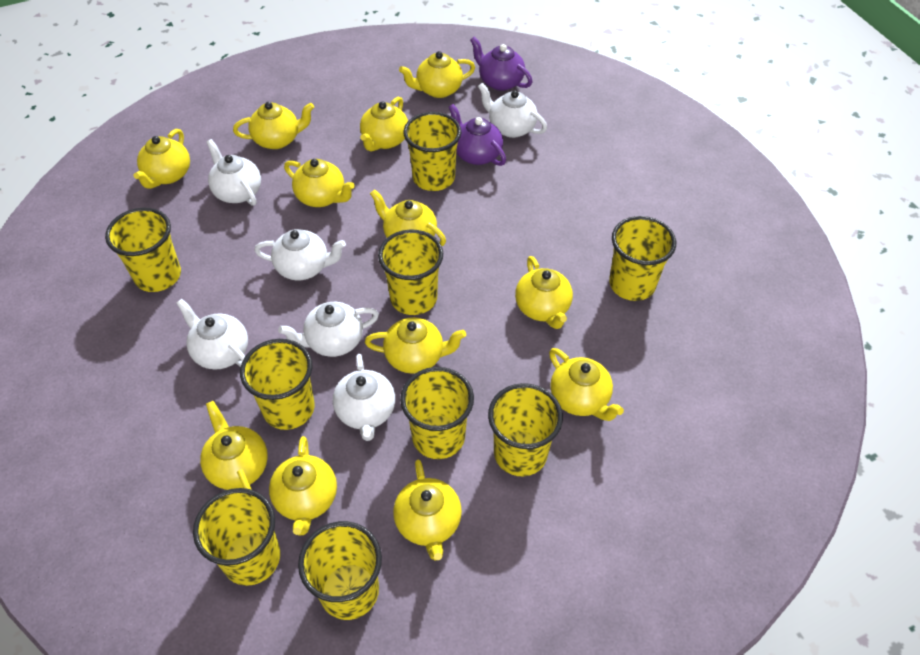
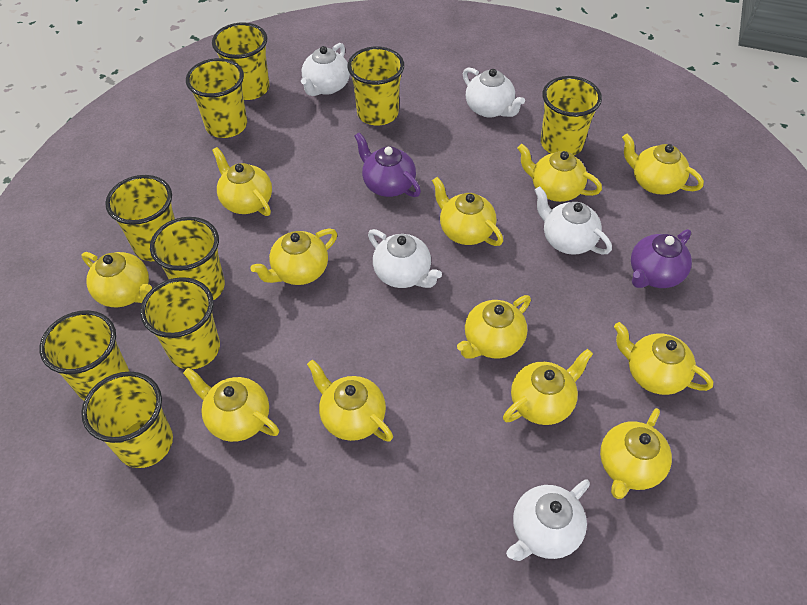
white teapot: 6 -> 5

